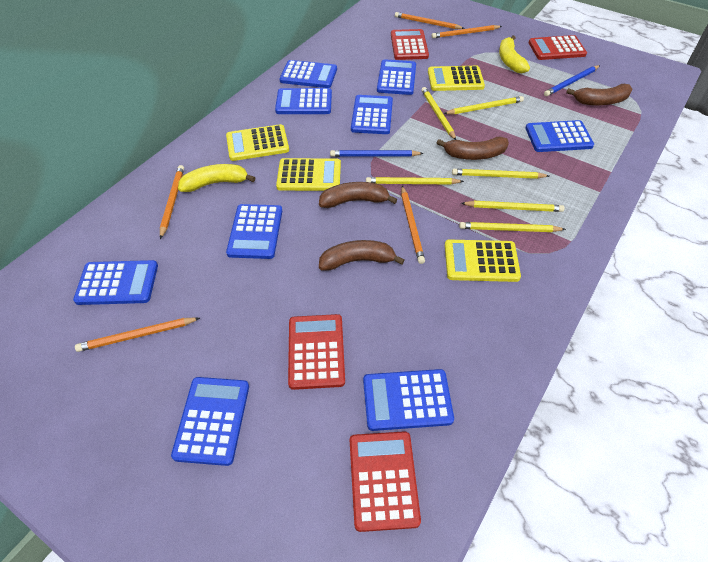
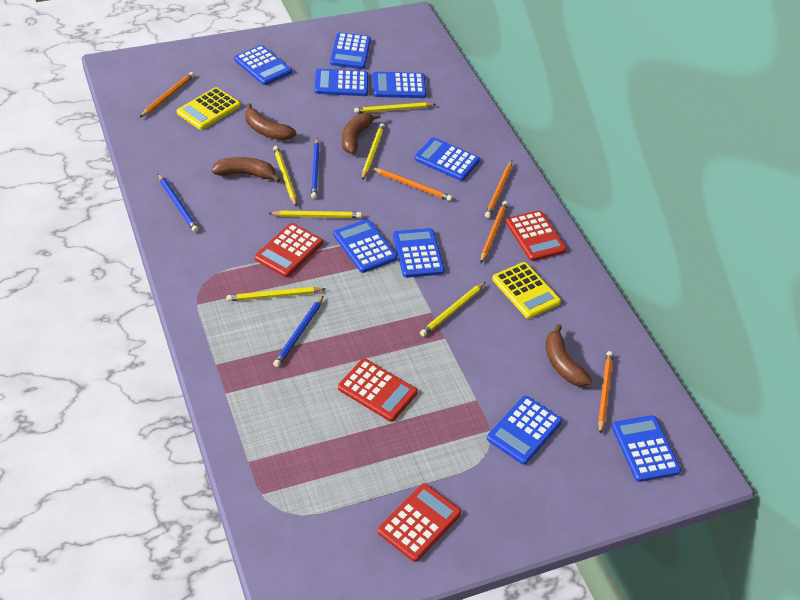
blue pencil: 2 -> 3
yellow banana: 2 -> 0
yellow calculator: 4 -> 2

